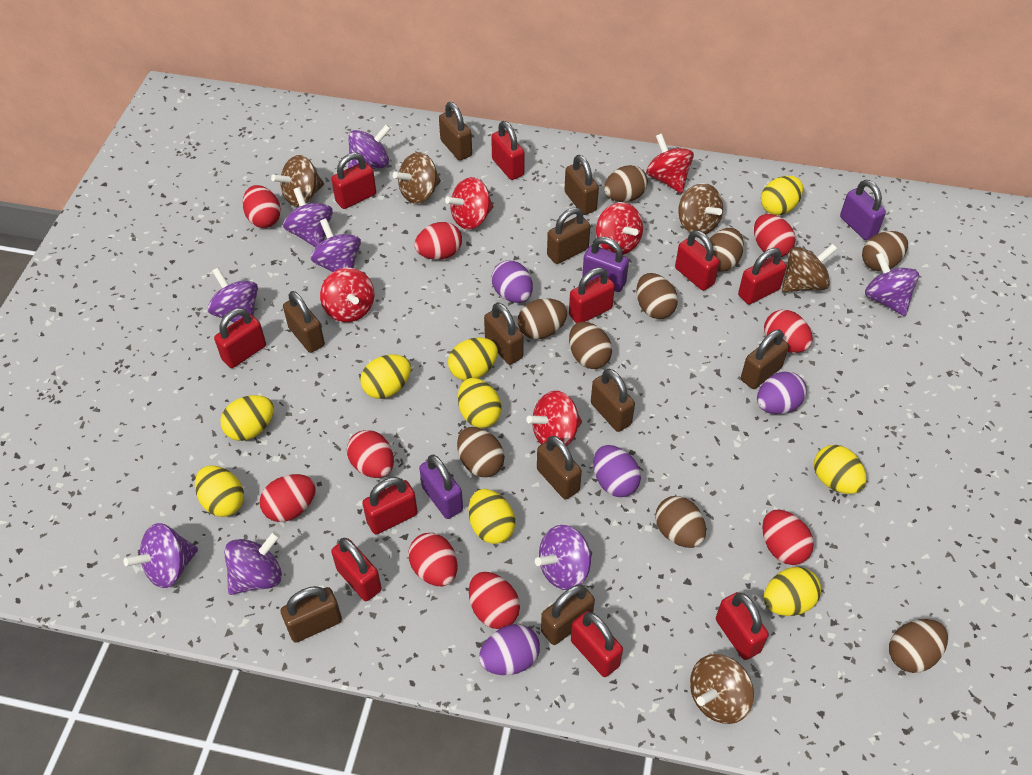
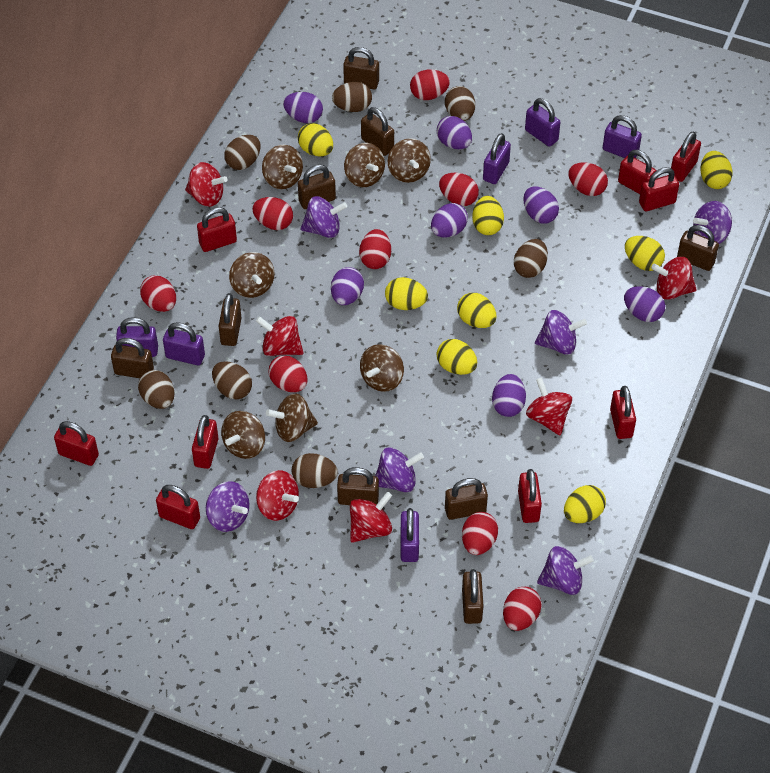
brown egg: 9 -> 7
brown padlock: 10 -> 9
brown spinning top: 5 -> 7
purple egg: 4 -> 7
purple padlock: 3 -> 6
purple spinning top: 8 -> 6
red padlock: 10 -> 9
red spinning top: 5 -> 6
yellow egg: 9 -> 8

